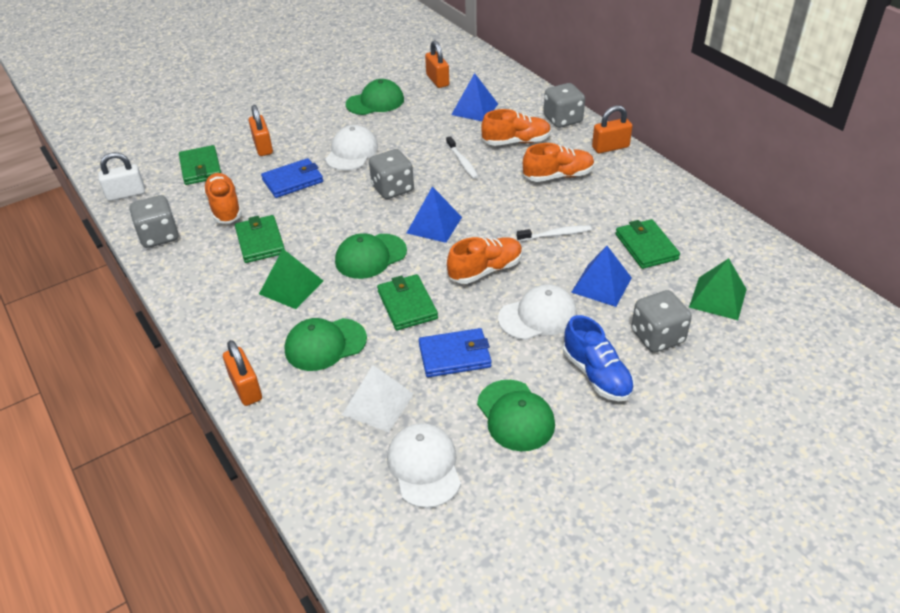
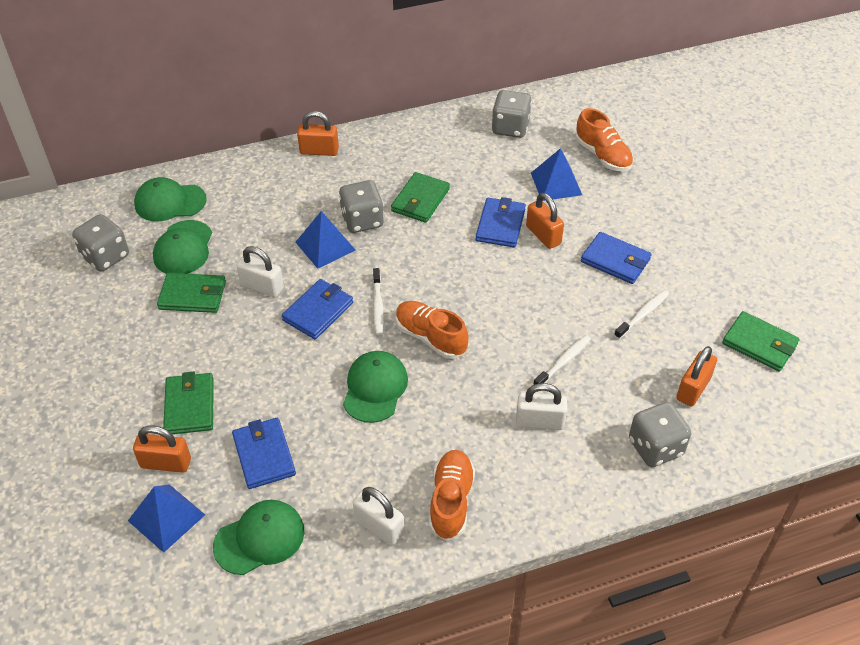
blue shoe: 1 -> 0
blue wallet: 2 -> 4
green pyramid: 2 -> 0
orange shoe: 4 -> 3
white cap: 3 -> 0
white padlock: 1 -> 3
white pyramid: 1 -> 0
white toothbrush: 2 -> 3

